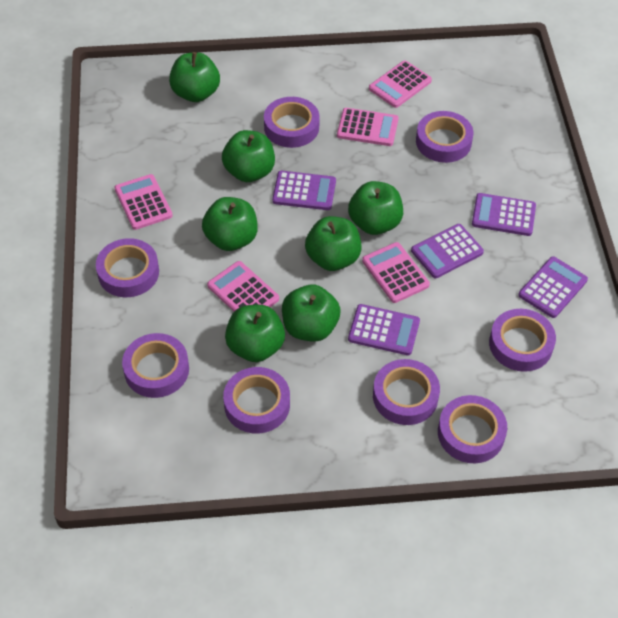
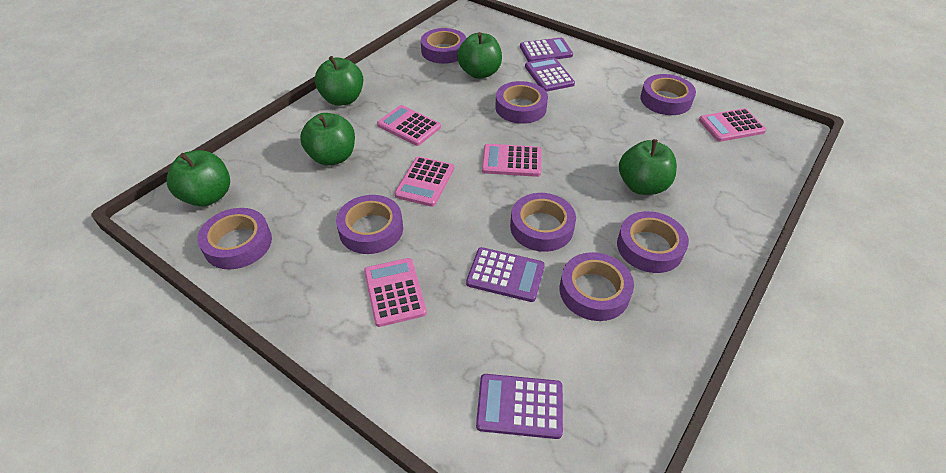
green apple: 7 -> 5
purple calculator: 5 -> 4

